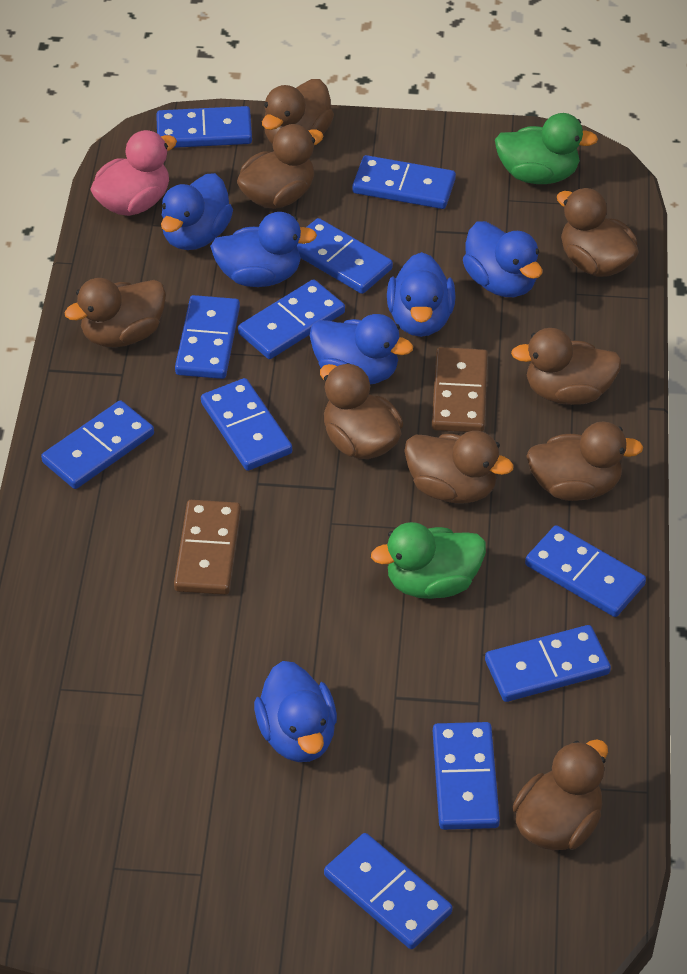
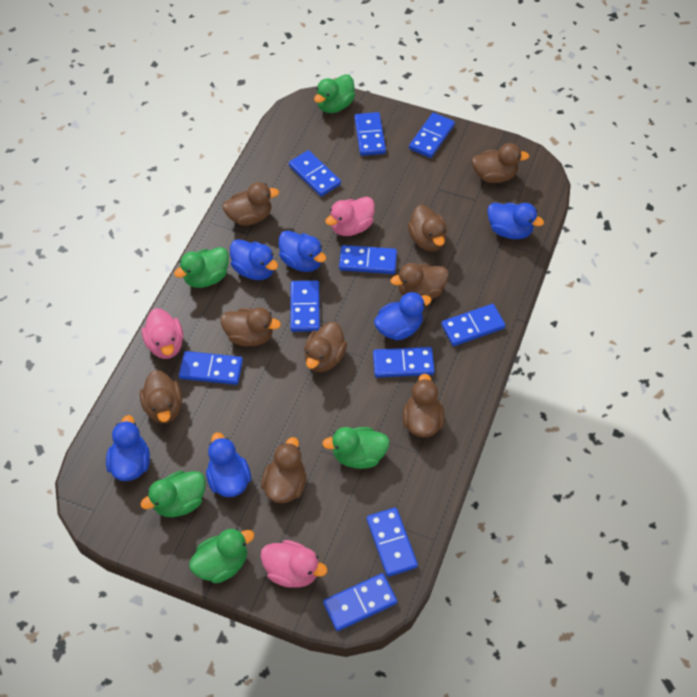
blue domino: 11 -> 10
brown domino: 2 -> 0
green duck: 2 -> 5
pink duck: 1 -> 3

